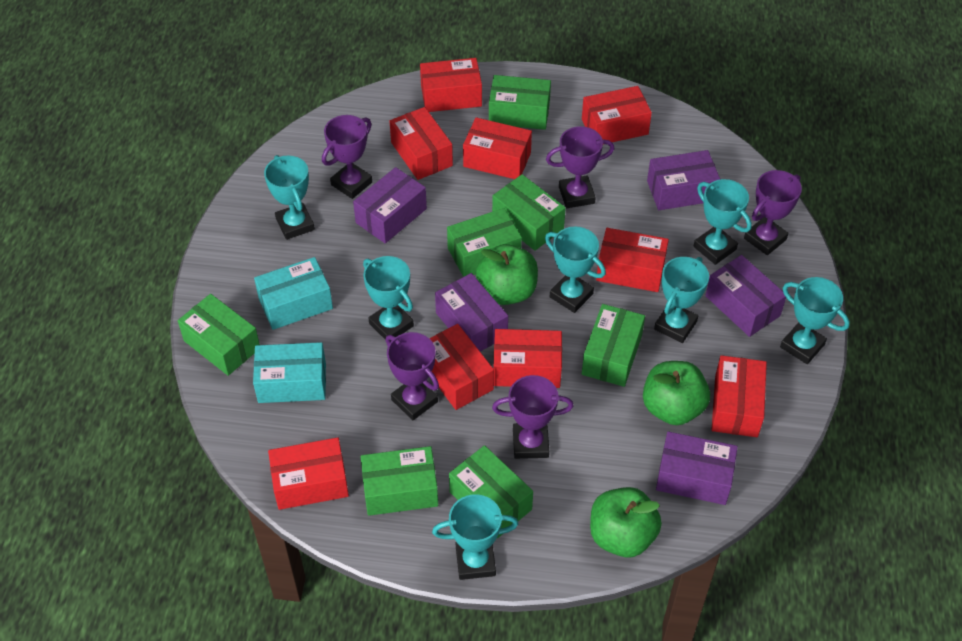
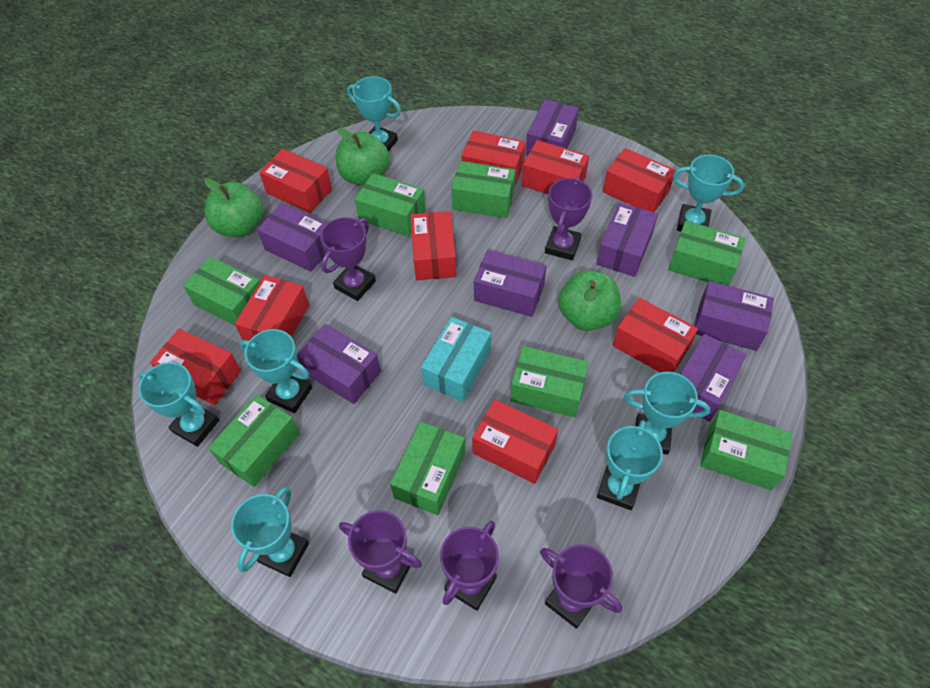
green box: 7 -> 8
purple box: 5 -> 7
turquoise box: 2 -> 1

